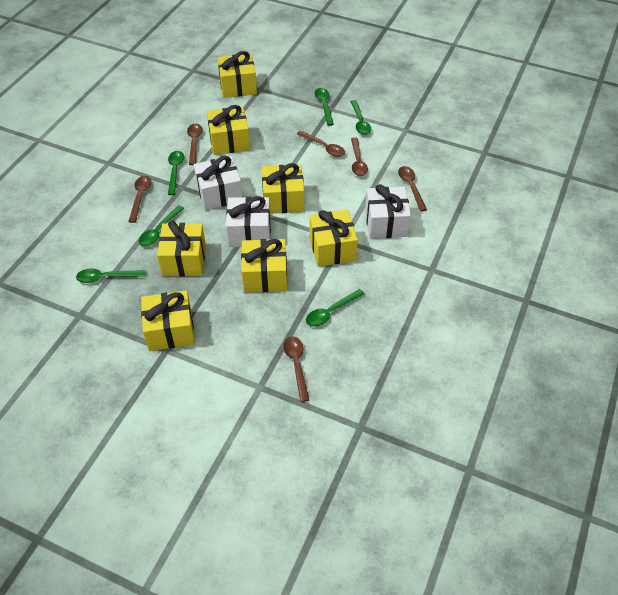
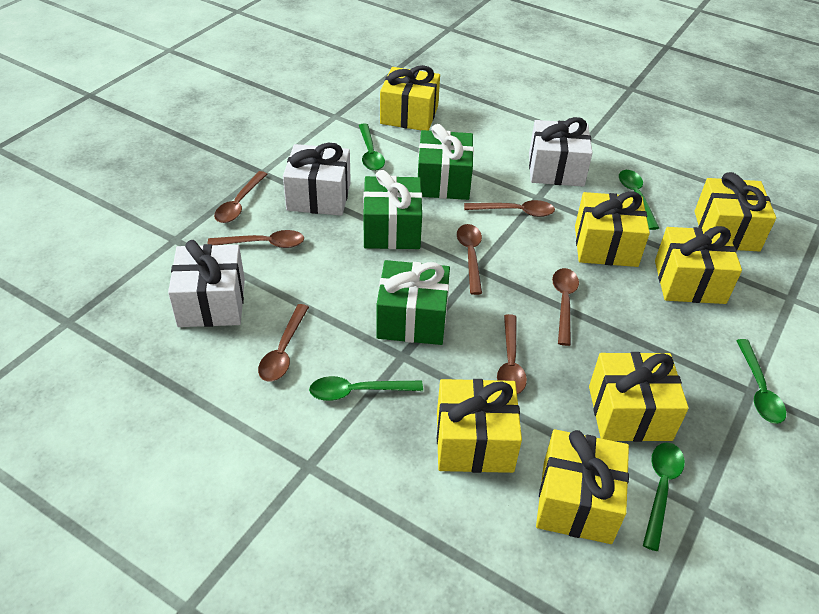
brown spoon: 6 -> 7
green gift: 0 -> 3
green spoon: 6 -> 5

